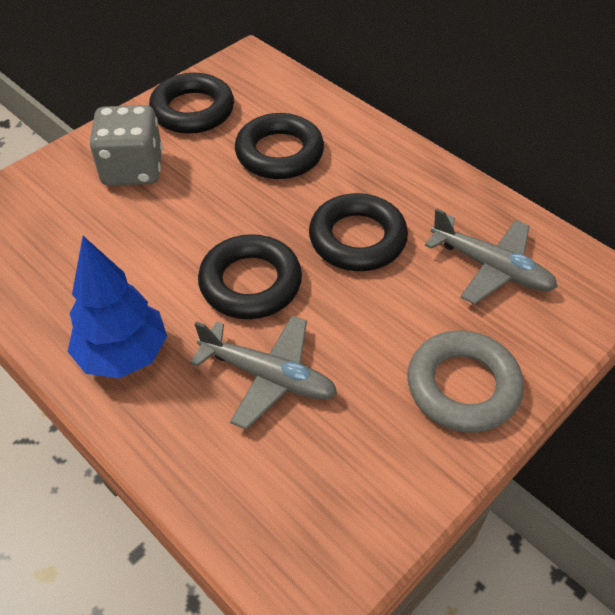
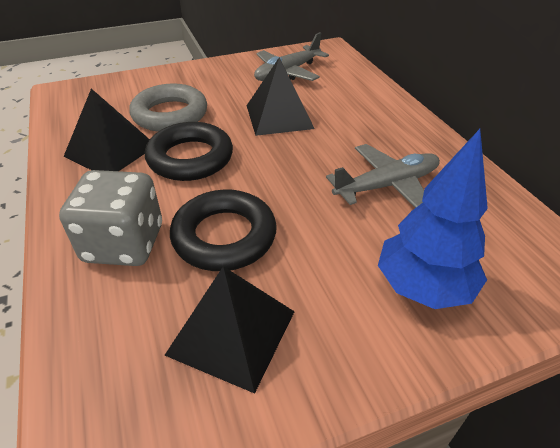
black pyramid: 0 -> 3
black ring: 4 -> 2

